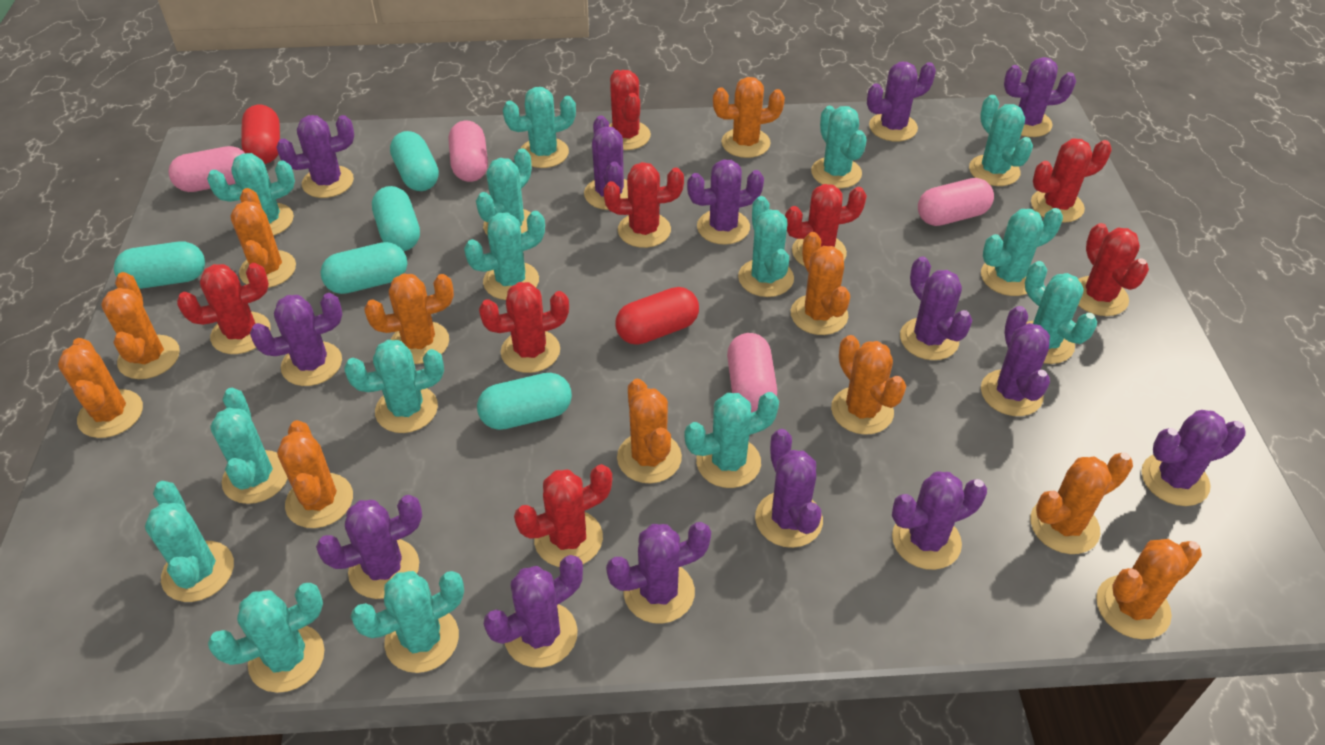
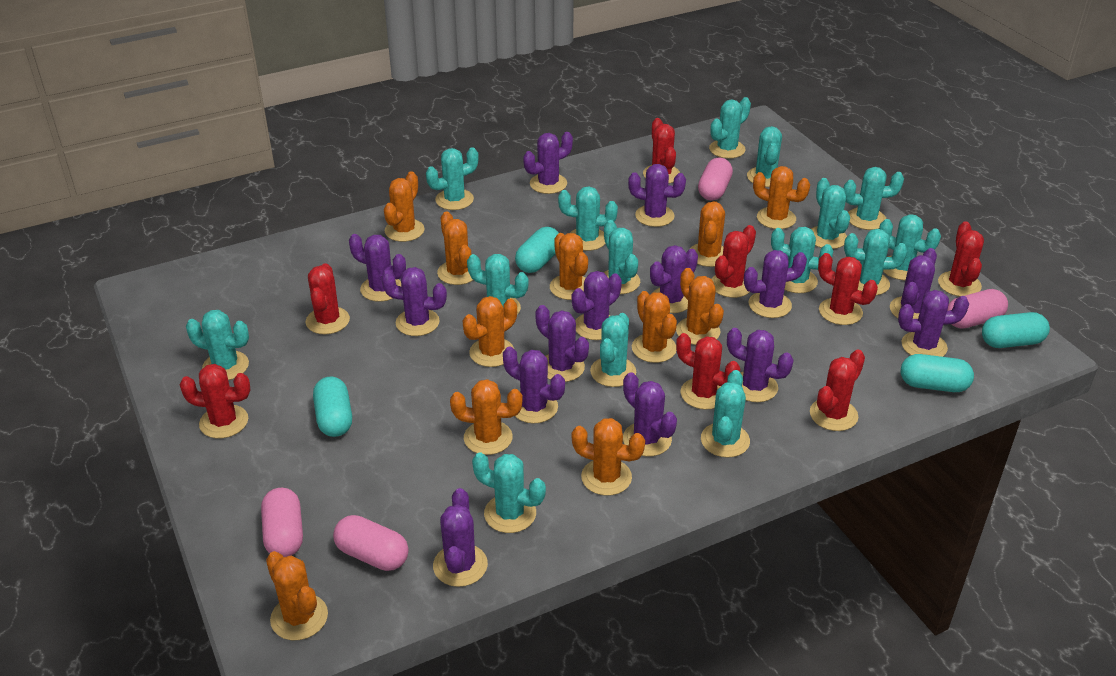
red capsule: 2 -> 0
turquoise capsule: 5 -> 4

